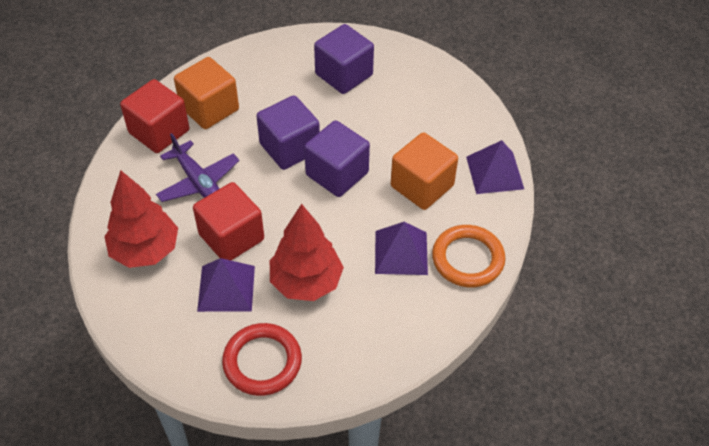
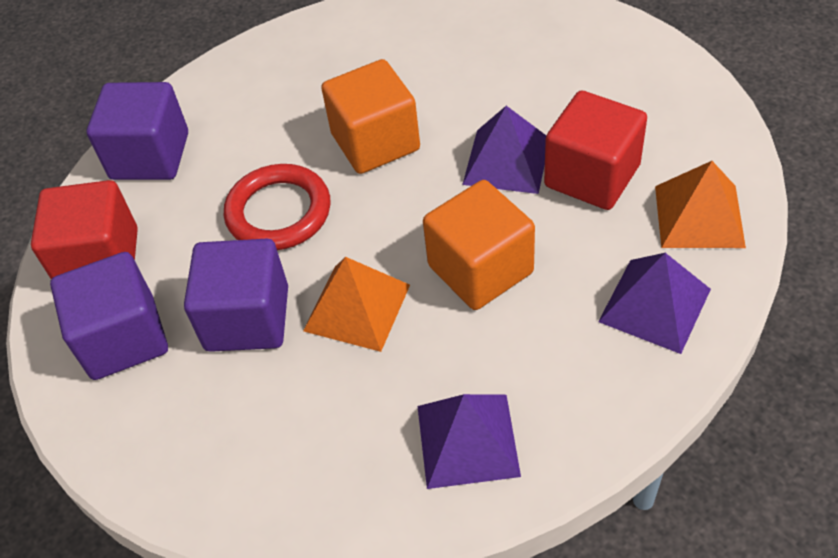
orange pyramid: 0 -> 2
orange ring: 1 -> 0
purple plane: 1 -> 0
red tree: 2 -> 0

